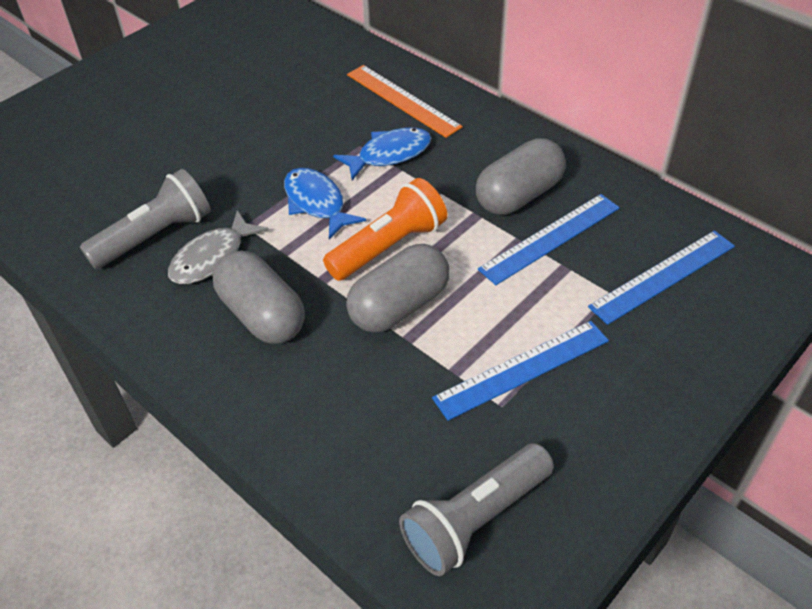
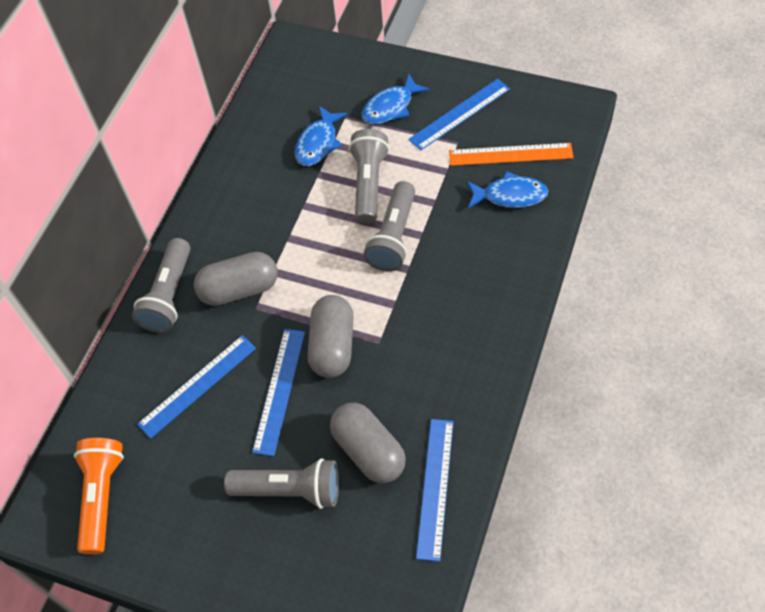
blue fish: 2 -> 3
blue ruler: 3 -> 4
grey fish: 1 -> 0
grey flashlight: 2 -> 4

